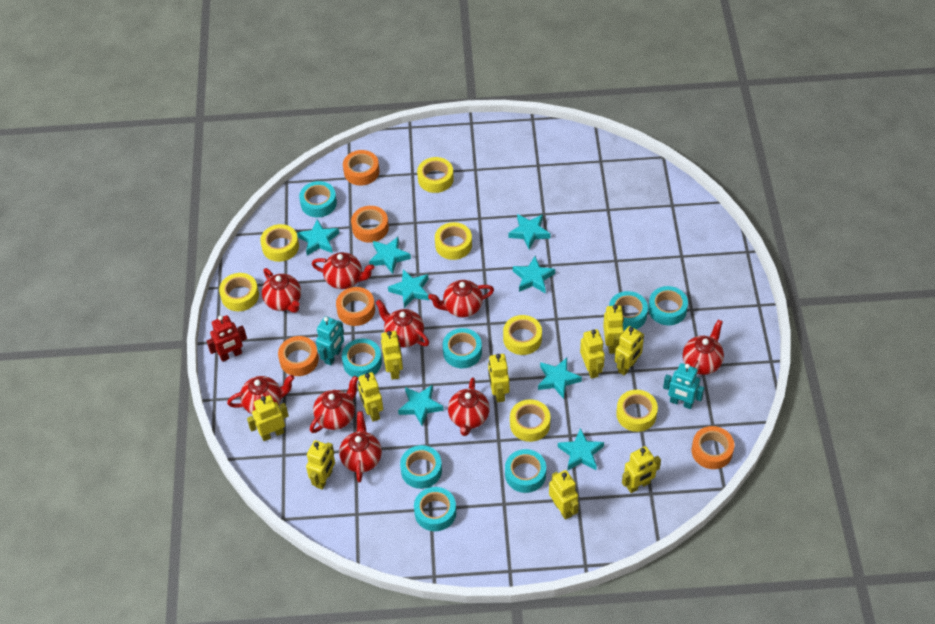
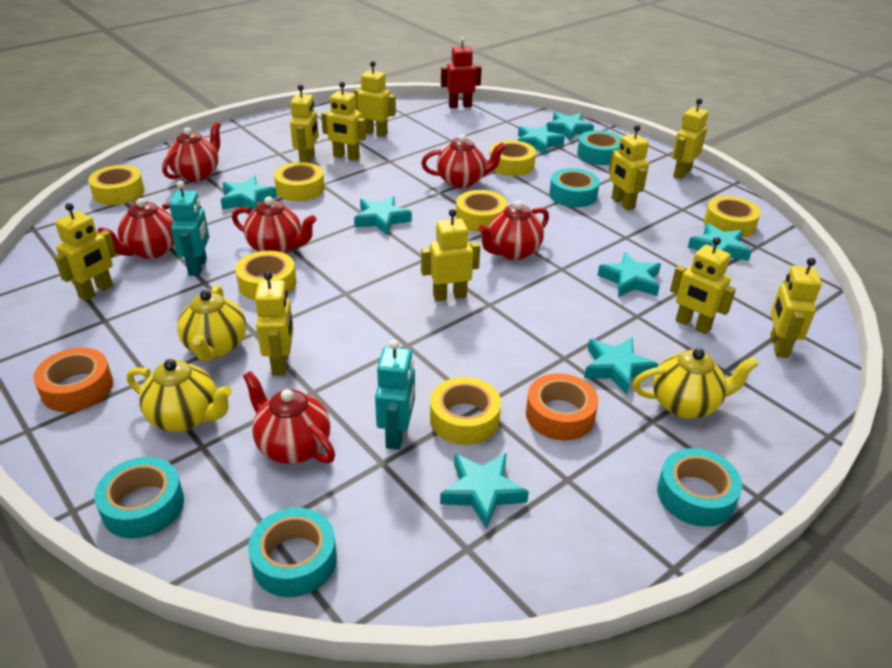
orange tape: 5 -> 2
red teapot: 9 -> 6
turquoise tape: 8 -> 5
yellow teapot: 0 -> 3

